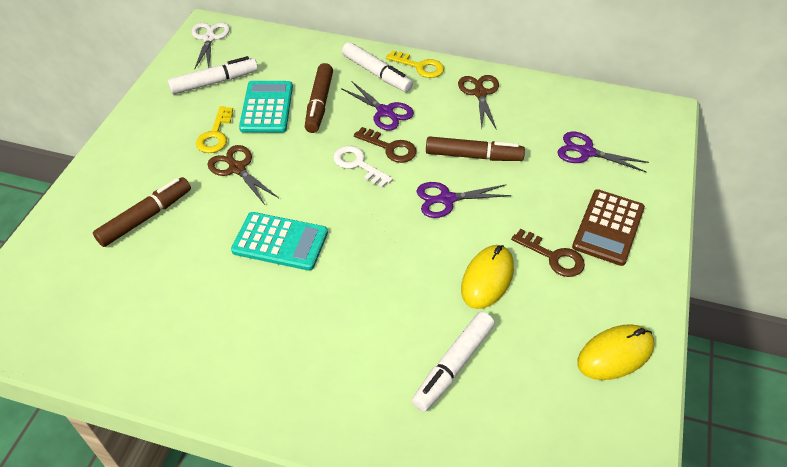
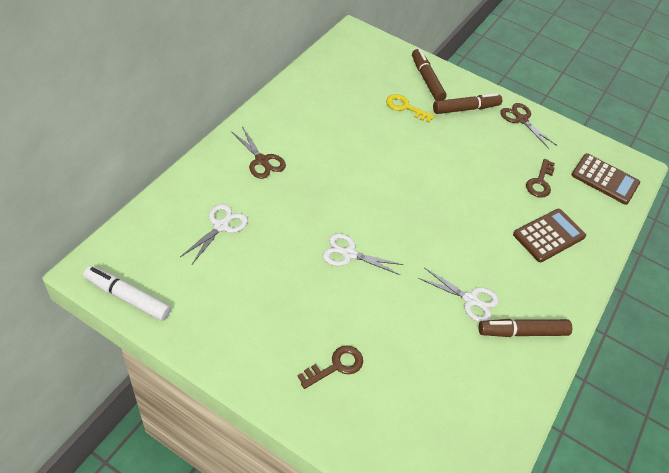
brown calculator: 1 -> 2
purple scissors: 3 -> 0
turquoise calculator: 2 -> 0
white key: 1 -> 0
white marker: 3 -> 1
white scissors: 1 -> 3
yellow key: 2 -> 1
yellow mouse: 2 -> 0

